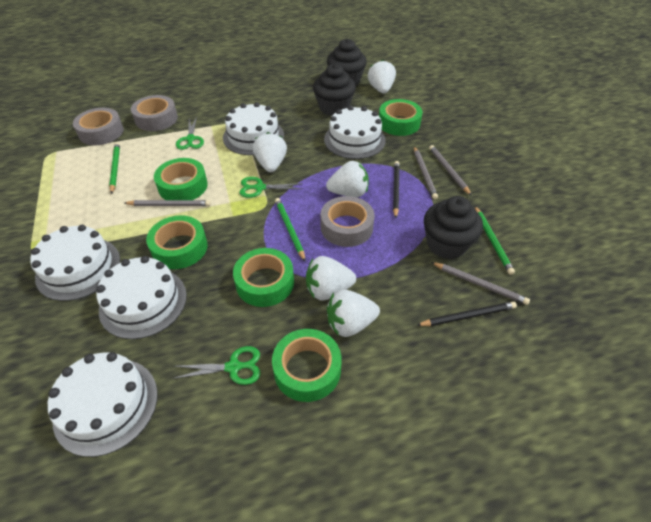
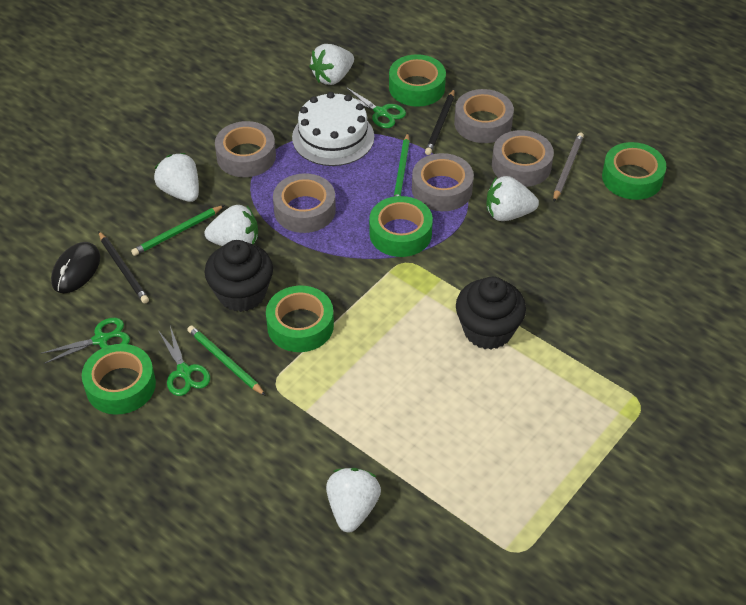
black cupcake: 3 -> 2
black mouse: 0 -> 1
grey pencil: 4 -> 1
grey tape: 3 -> 5
white cake: 5 -> 1

